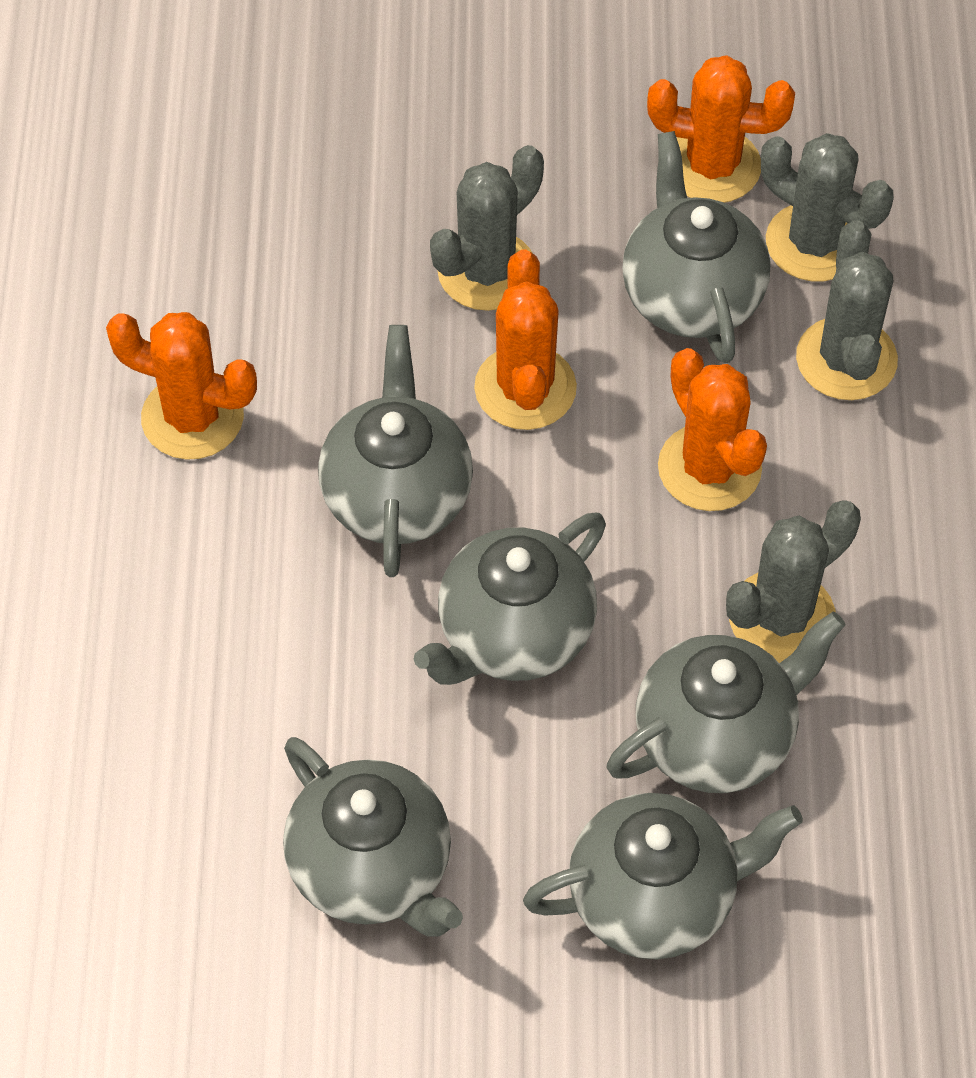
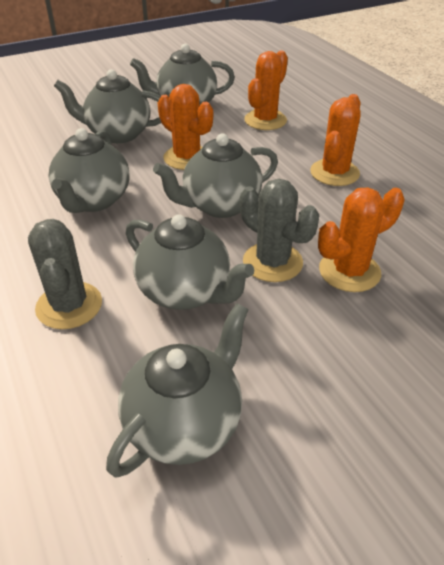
grey cactus: 4 -> 2

